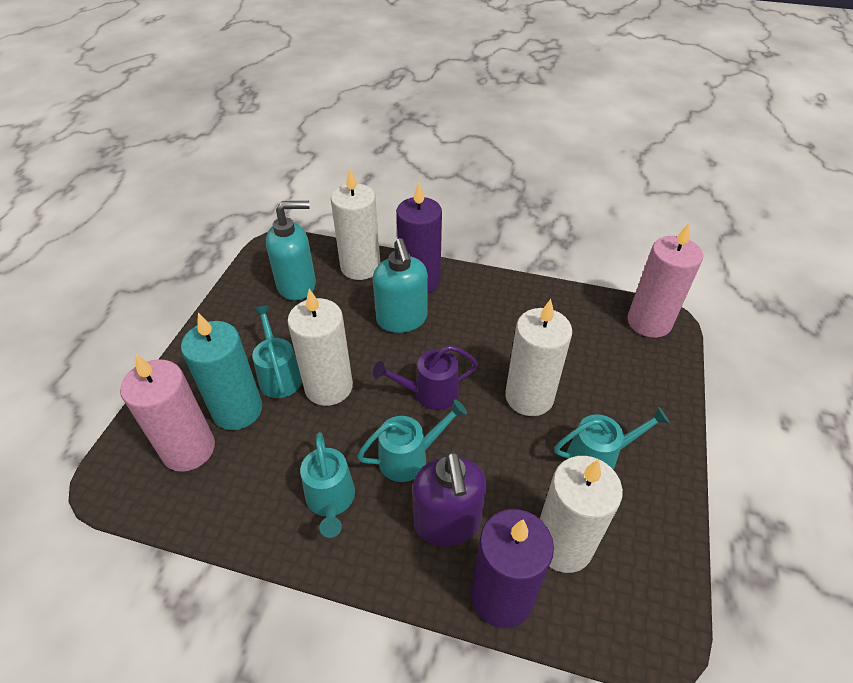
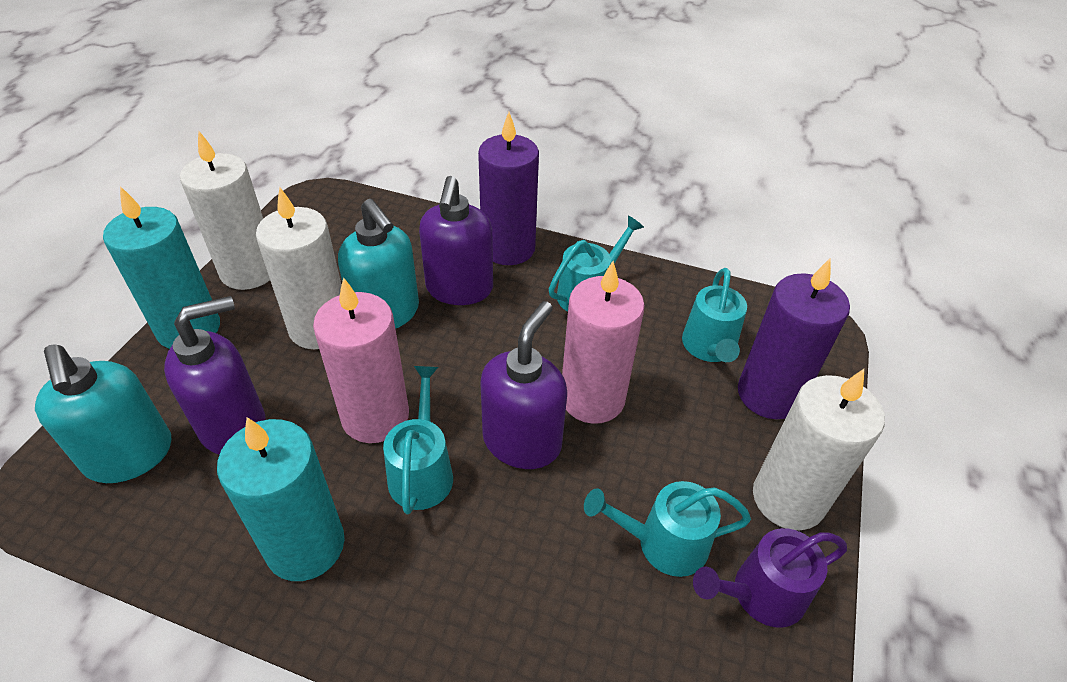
purple soap dispenser: 1 -> 3
turquoise candle: 1 -> 2
white candle: 4 -> 3

